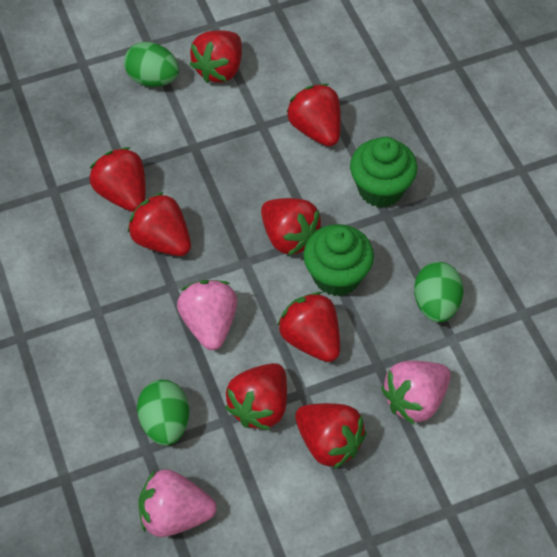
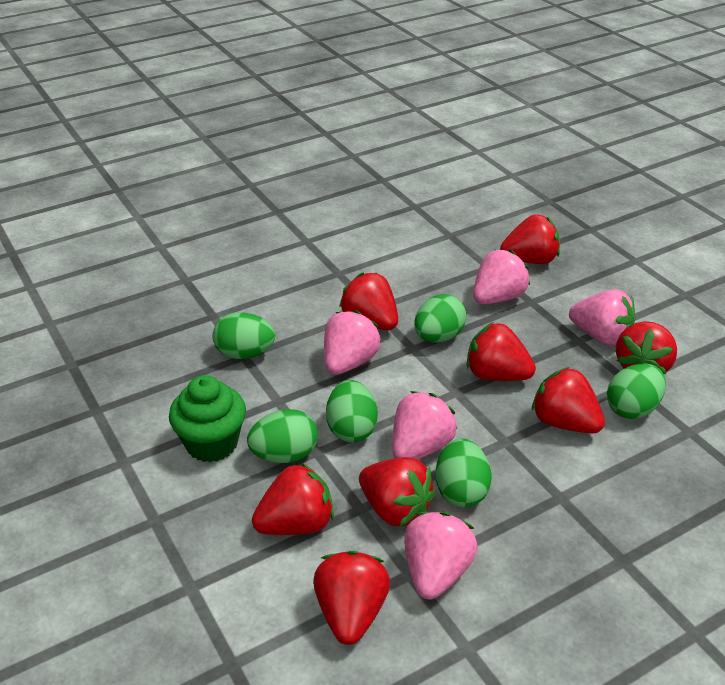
green cupcake: 2 -> 1
green egg: 3 -> 6
pink strawberry: 3 -> 5

